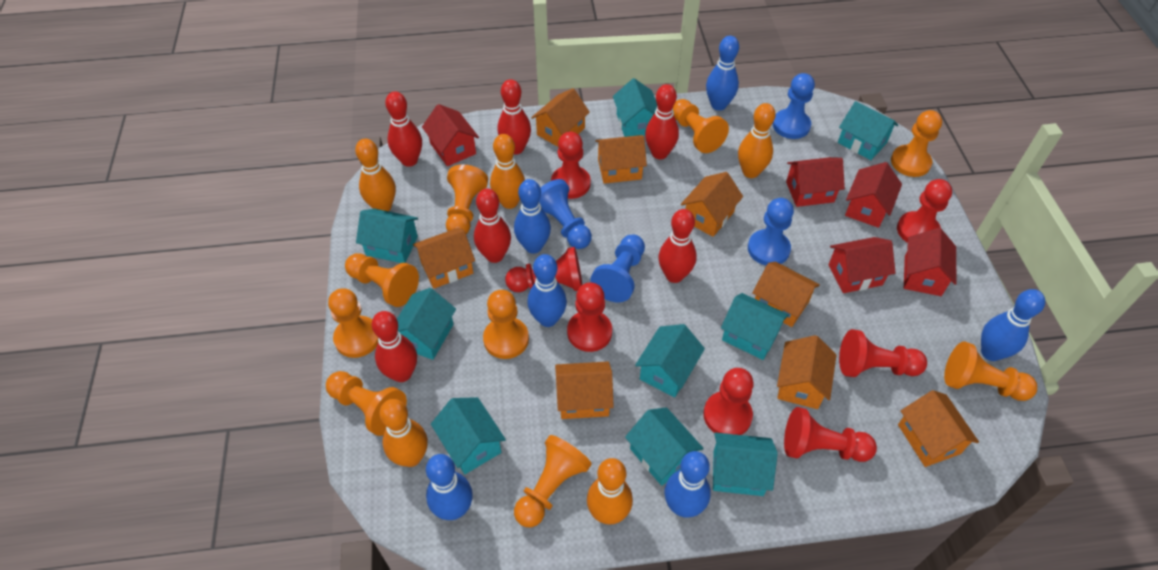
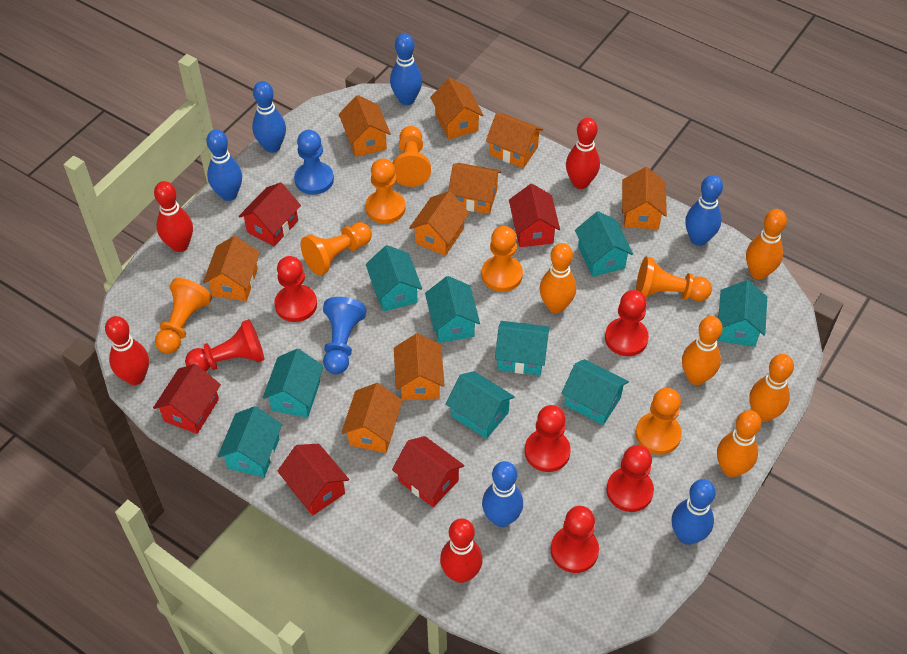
blue pawn: 4 -> 2
orange house: 8 -> 9
orange pawn: 9 -> 7
red bowling pin: 6 -> 4
red pawn: 7 -> 6

